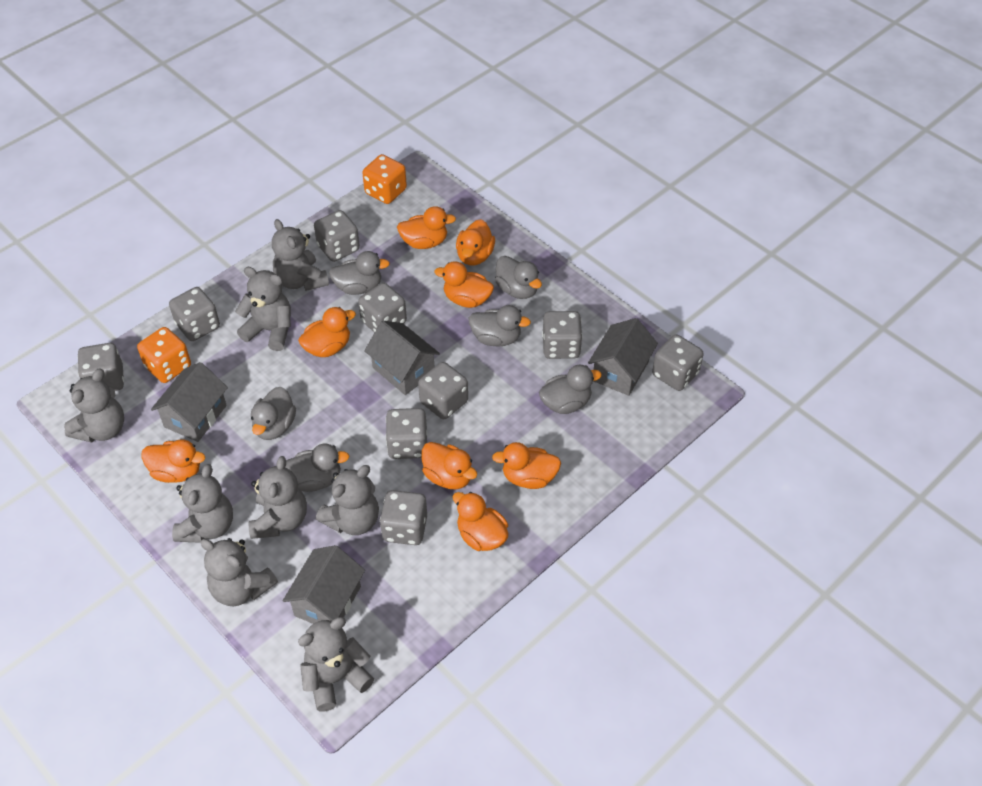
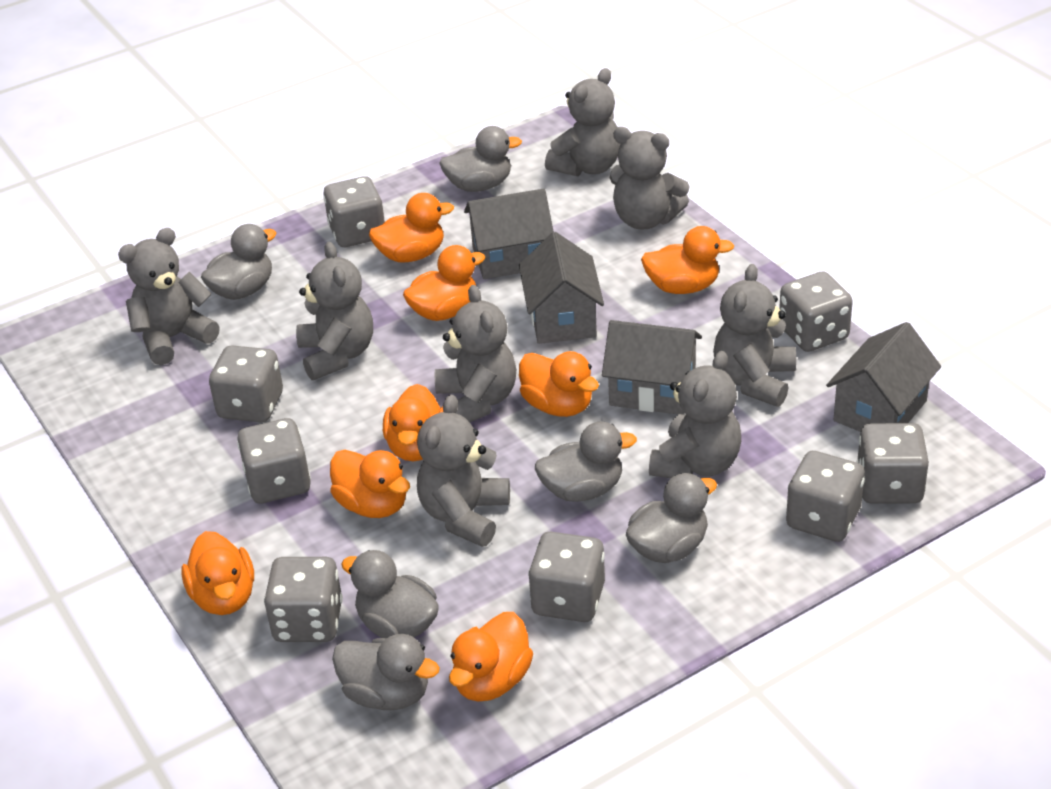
grey dice: 9 -> 8
orange dice: 2 -> 0

